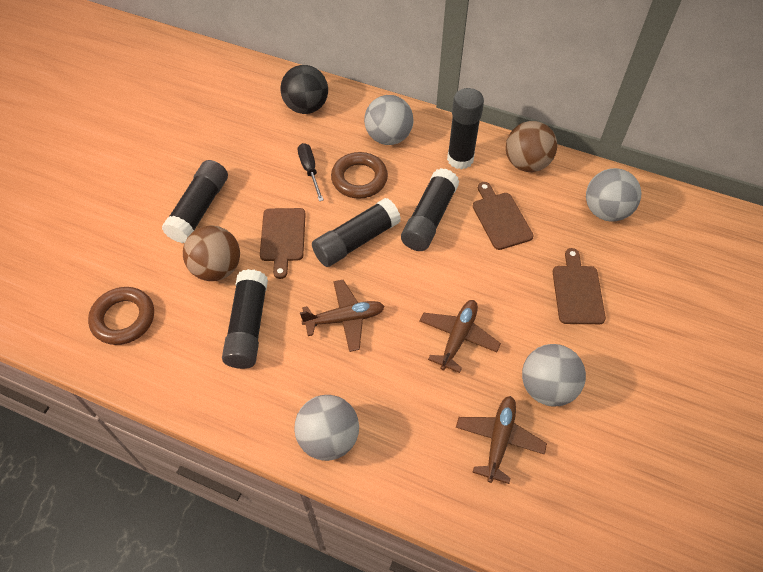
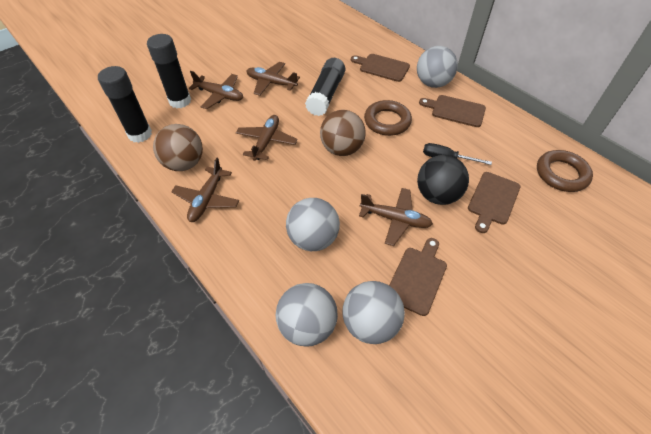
black glue stick: 5 -> 3
brown cutting board: 3 -> 4
brown plane: 3 -> 5

